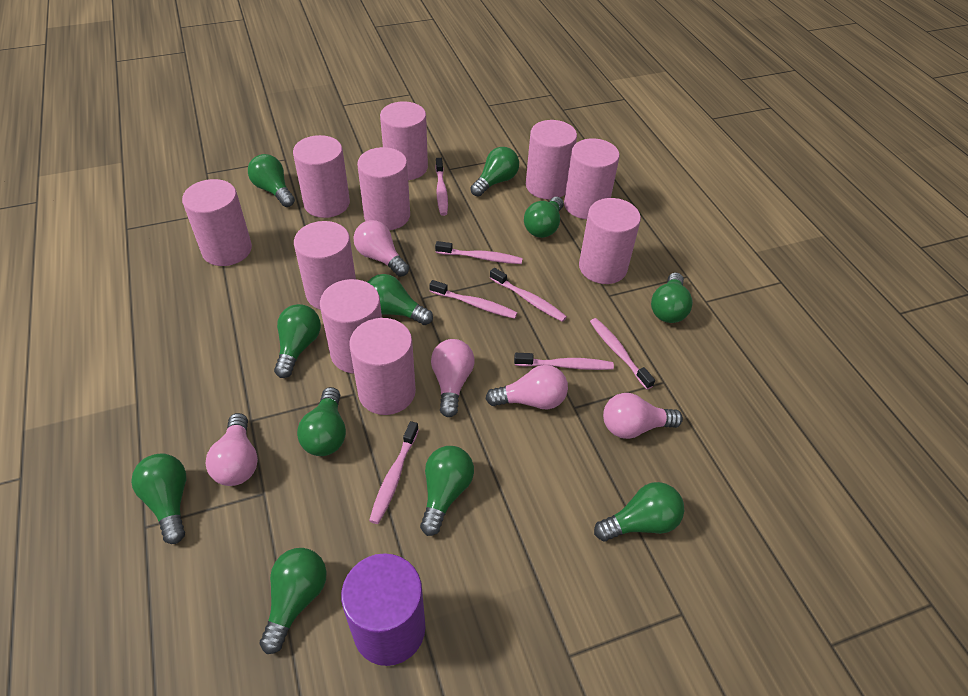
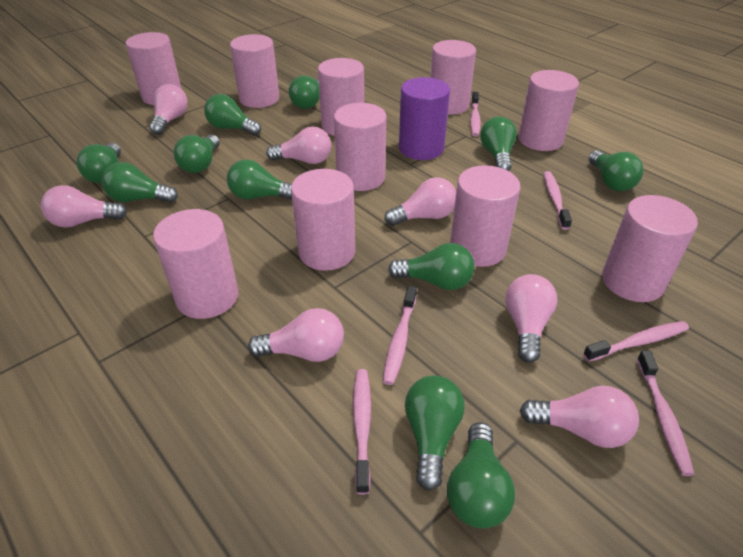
pink light bulb: 5 -> 7
pink toothbrush: 7 -> 6

